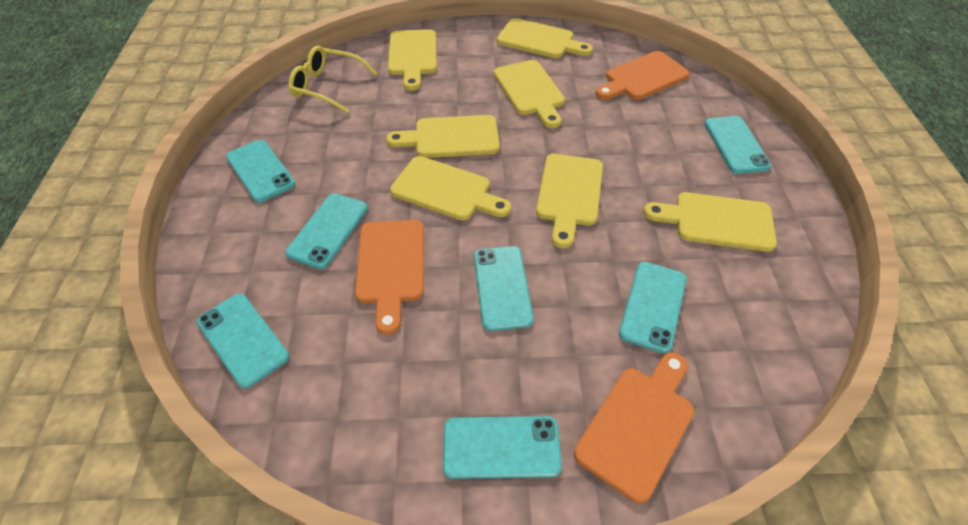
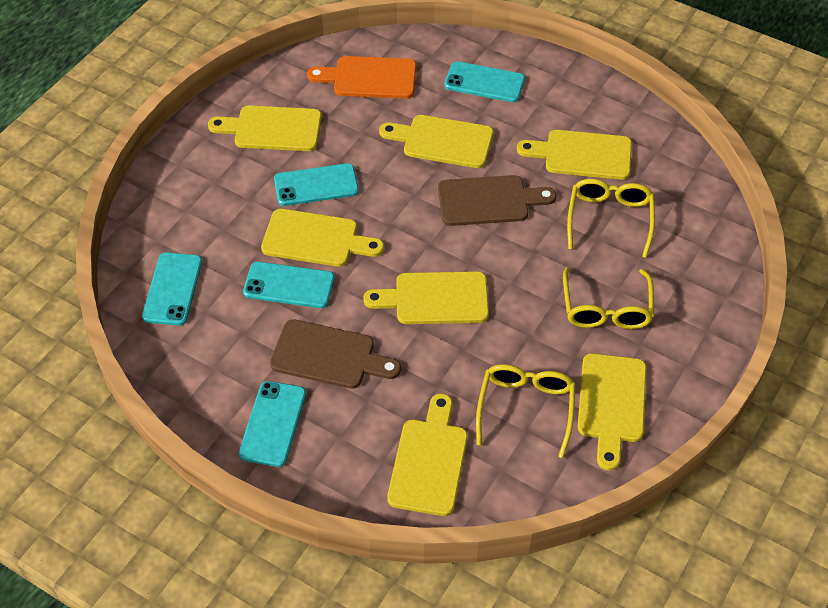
brown cutting board: 0 -> 2
orange cutting board: 3 -> 1
turquoise phone: 7 -> 5
yellow glasses: 1 -> 3

